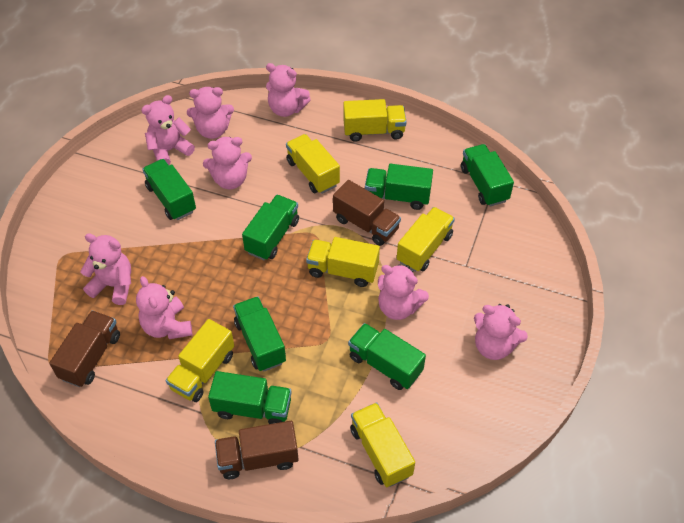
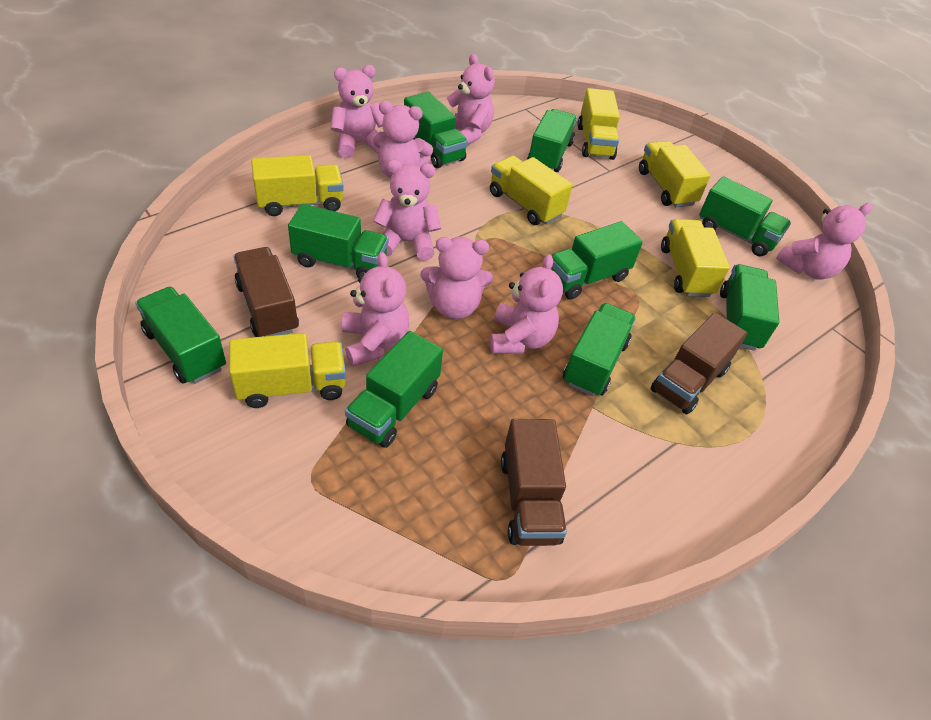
green truck: 7 -> 9

